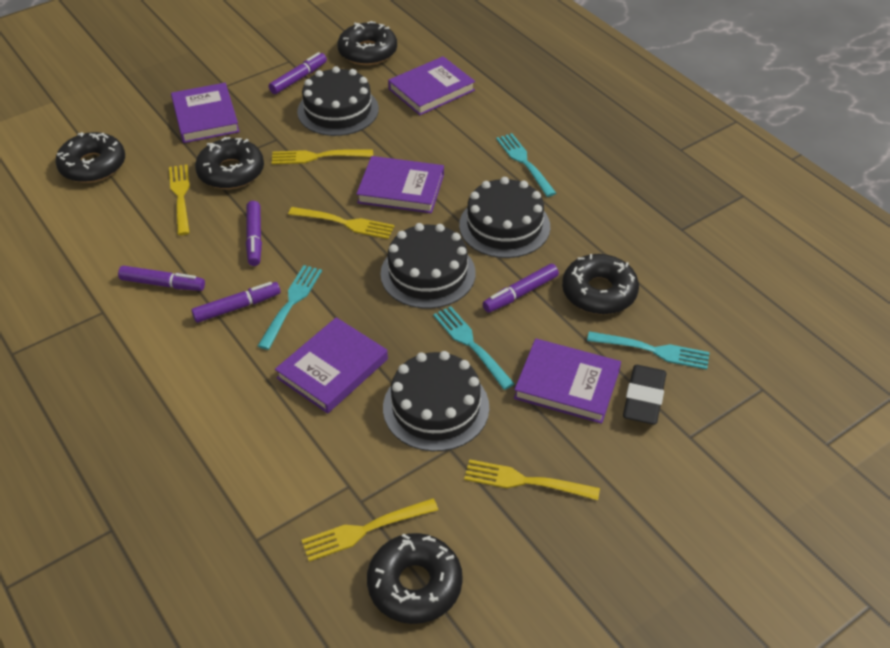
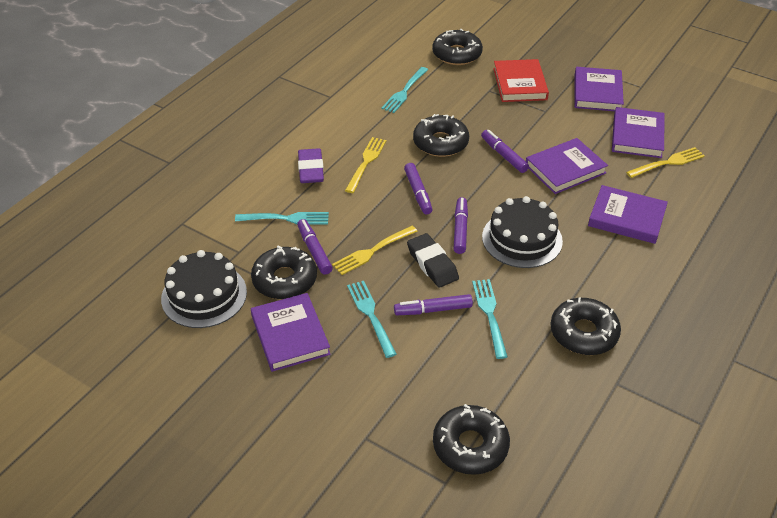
black cake: 4 -> 2
purple eraser: 0 -> 1
red book: 0 -> 1
yellow fork: 5 -> 3

